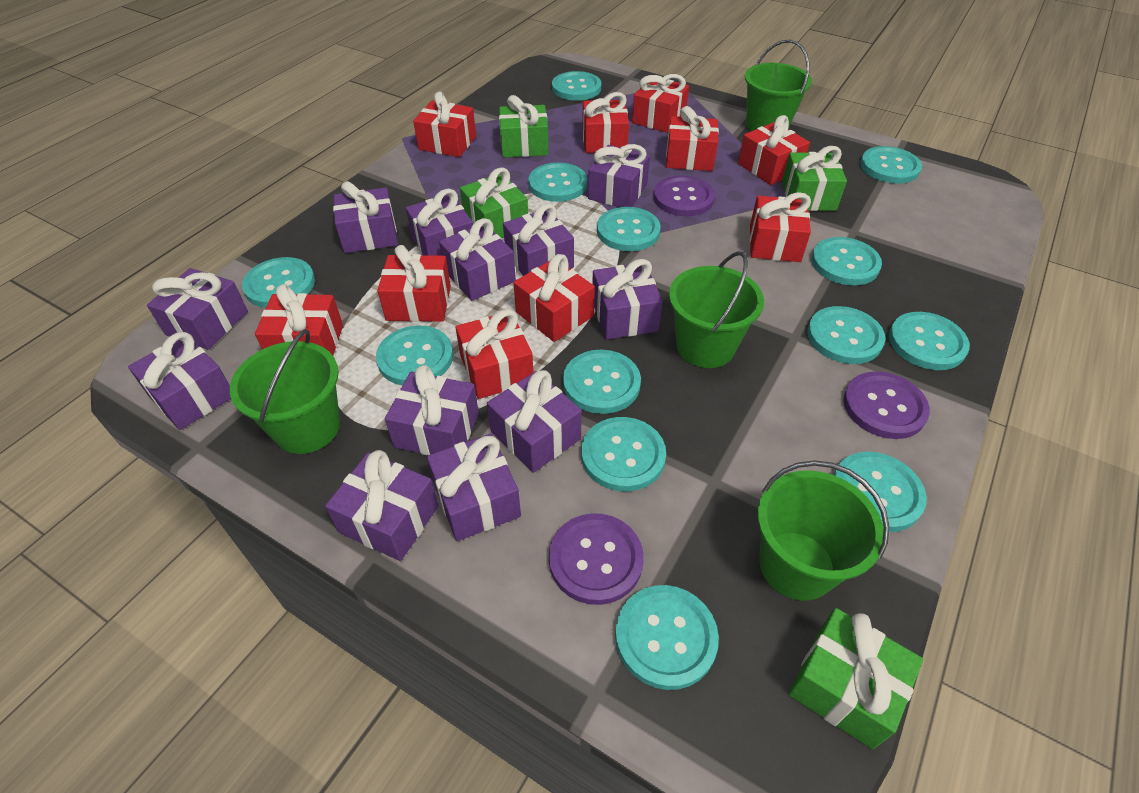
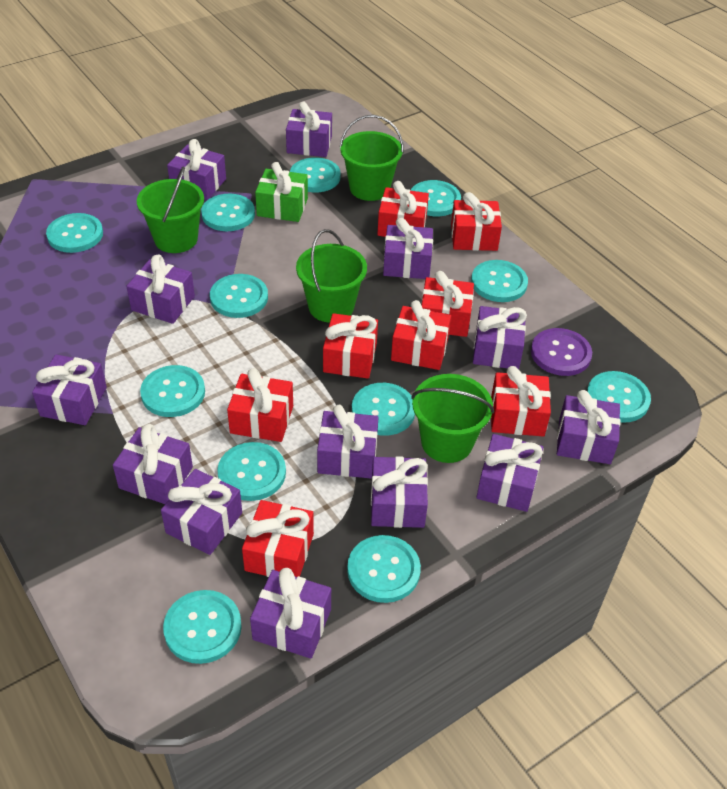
green gift: 4 -> 1
purple button: 3 -> 1
purple gift: 12 -> 13
red gift: 10 -> 8
turquoise button: 13 -> 12

